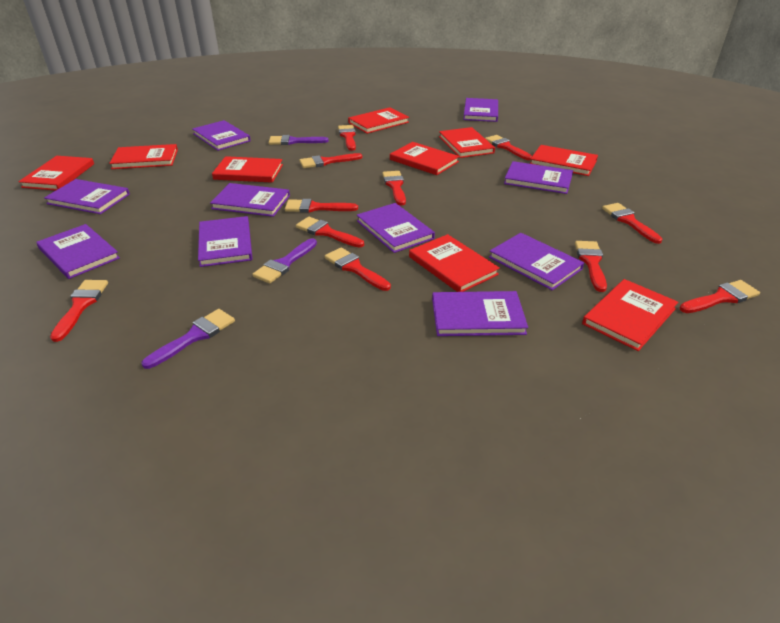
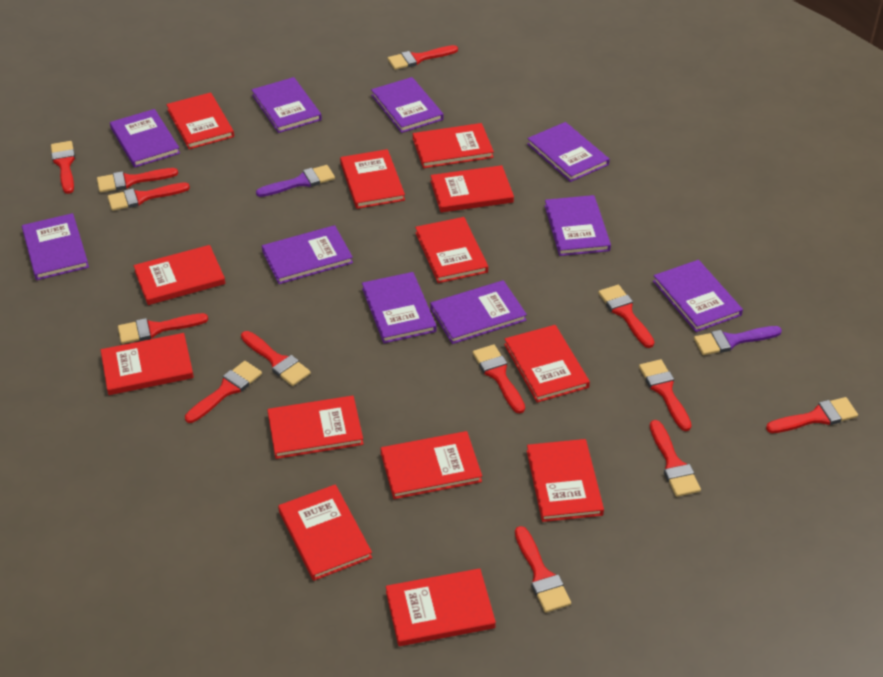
purple brush: 3 -> 2
red book: 9 -> 13
red brush: 11 -> 13

